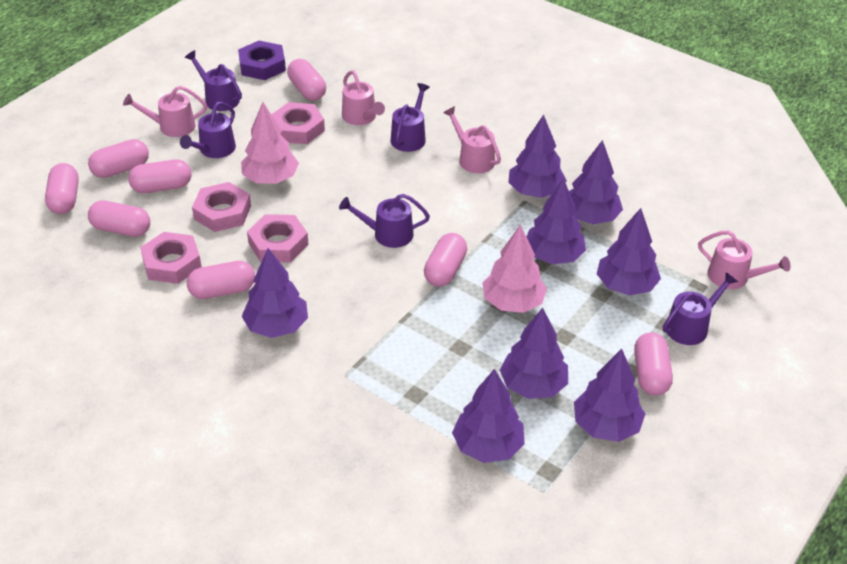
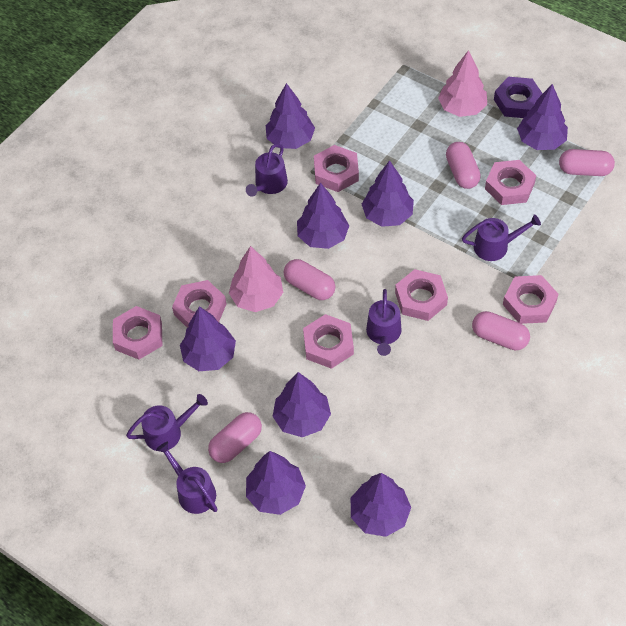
pink capsule: 8 -> 5
pink nut: 4 -> 7
pink watering can: 4 -> 0

